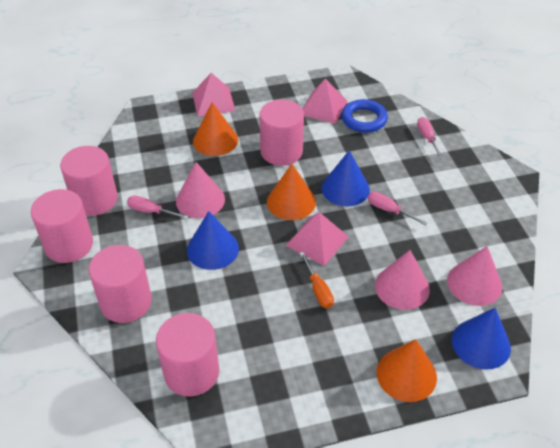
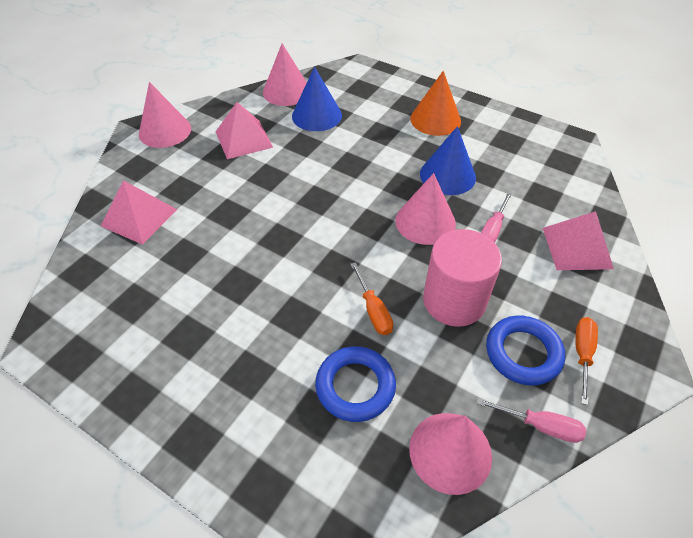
blue cone: 3 -> 2
blue ring: 1 -> 2
orange cone: 3 -> 1
orange screwdriver: 1 -> 2
pink cone: 3 -> 4
pink cylinder: 5 -> 1
pink screwdriver: 3 -> 2

